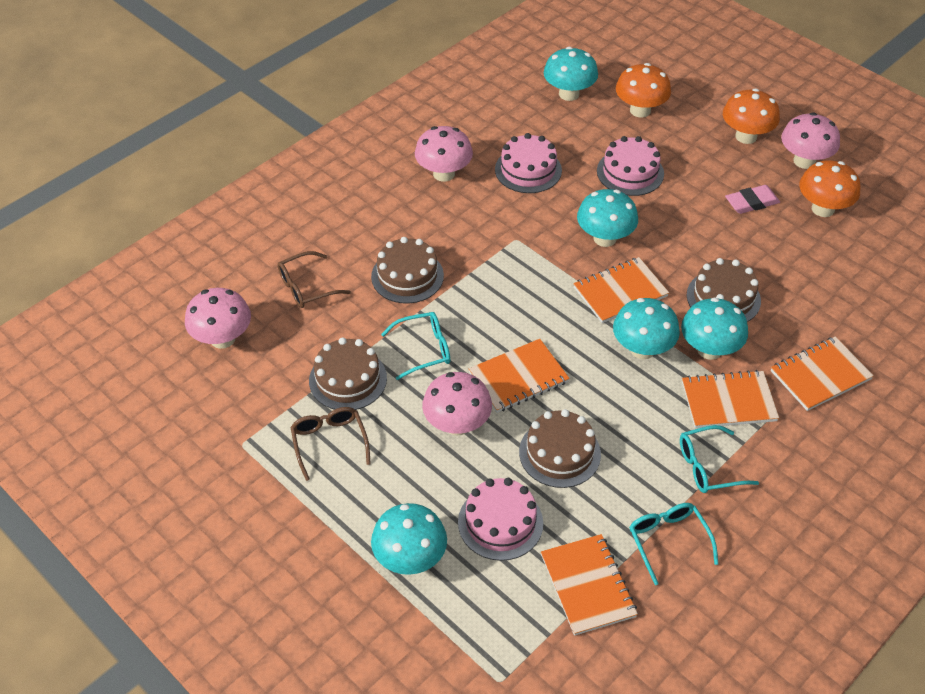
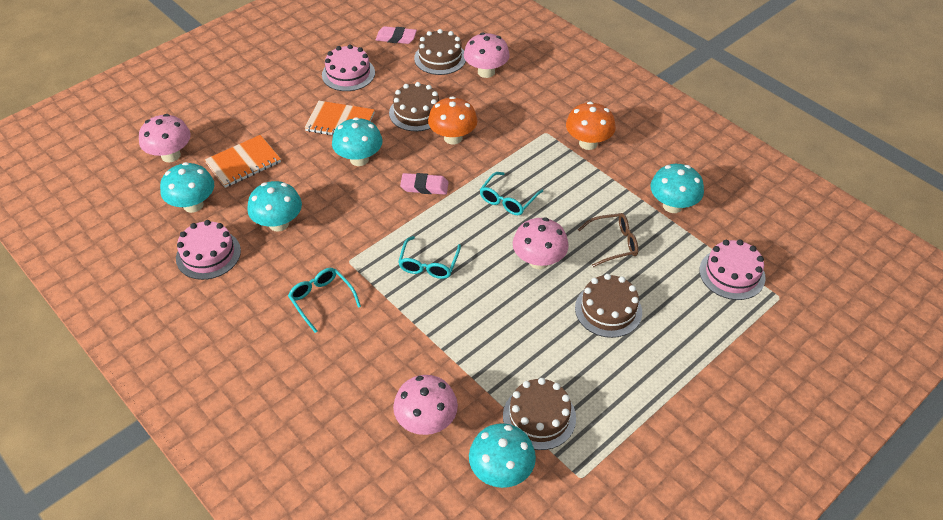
brown glasses: 2 -> 1
orange mushroom: 3 -> 2
orange notebook: 5 -> 2
pink eraser: 1 -> 2

